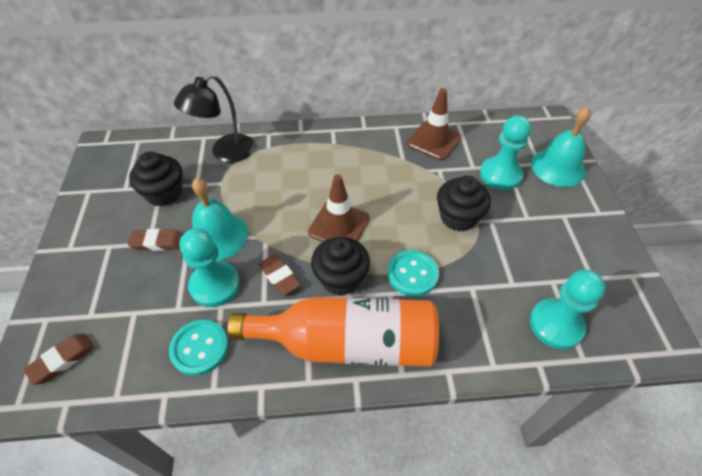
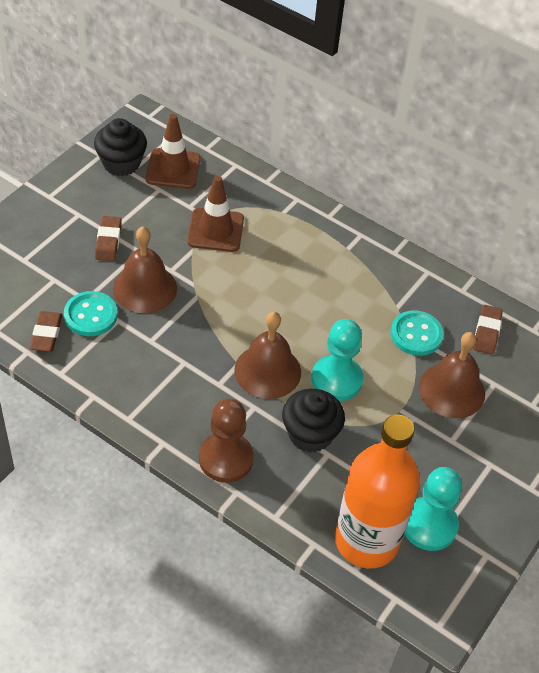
black cupcake: 3 -> 2
black lamp: 1 -> 0
brown bell: 0 -> 3
brown pawn: 0 -> 1
turquoise bell: 2 -> 0
turquoise pawn: 3 -> 2

